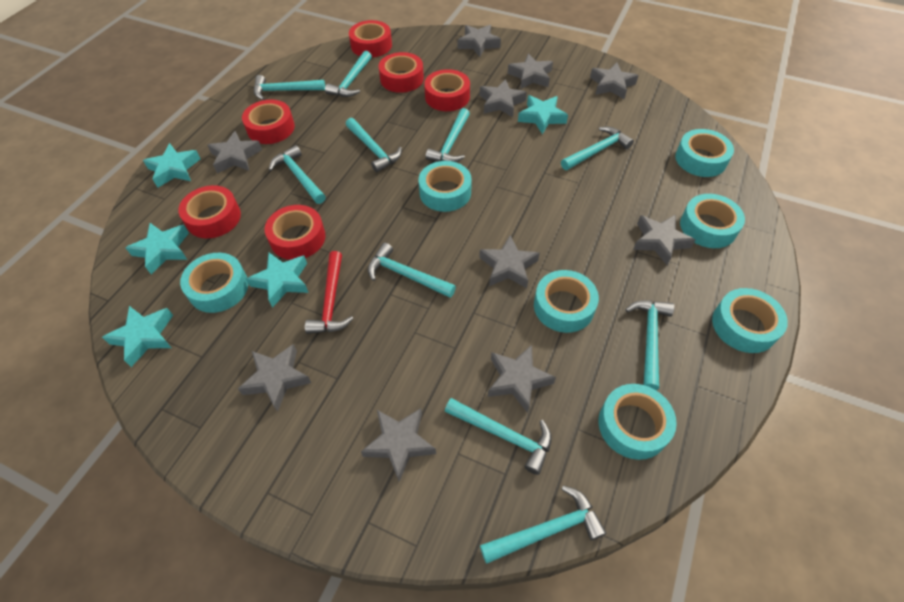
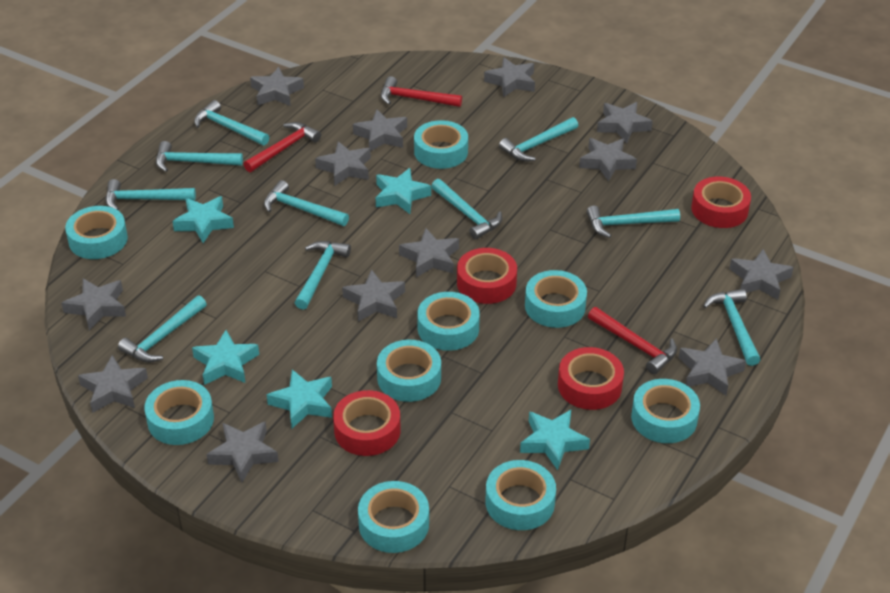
grey star: 10 -> 13
red hammer: 1 -> 3
red tape: 6 -> 4
turquoise tape: 7 -> 9

